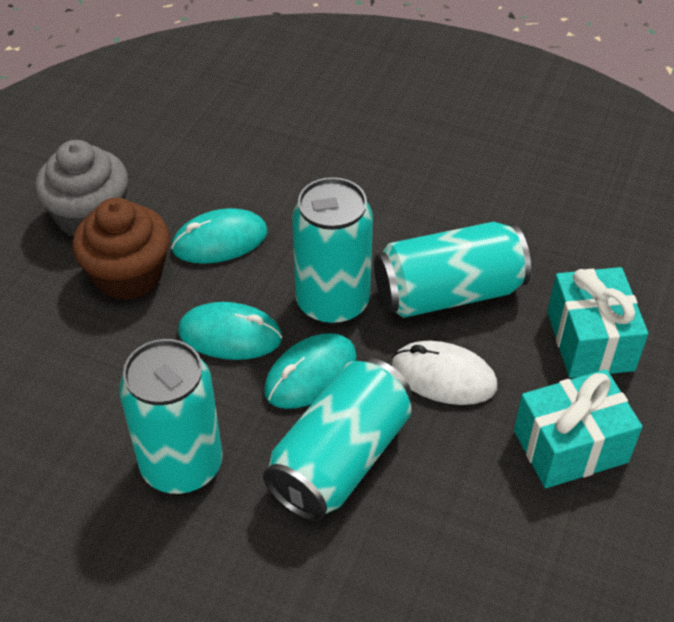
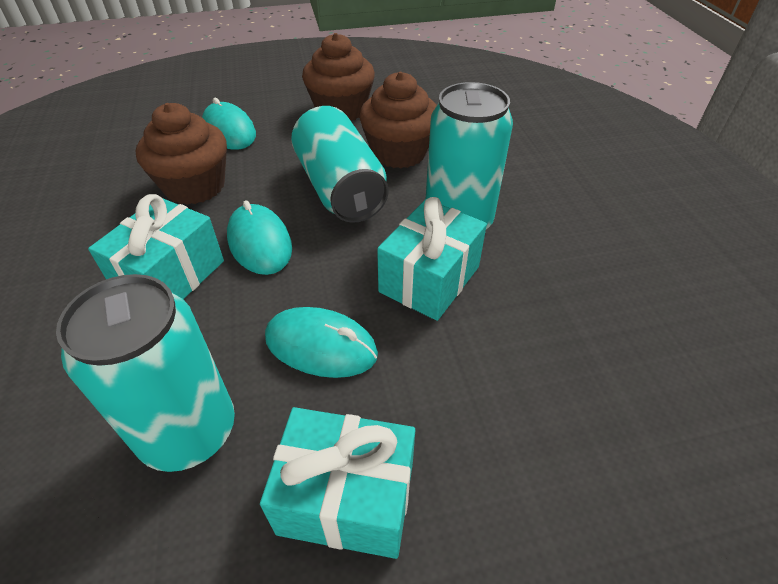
brown cupcake: 1 -> 3
grey cupcake: 1 -> 0
turquoise can: 4 -> 3
turquoise gift: 2 -> 3
white mouse: 1 -> 0

